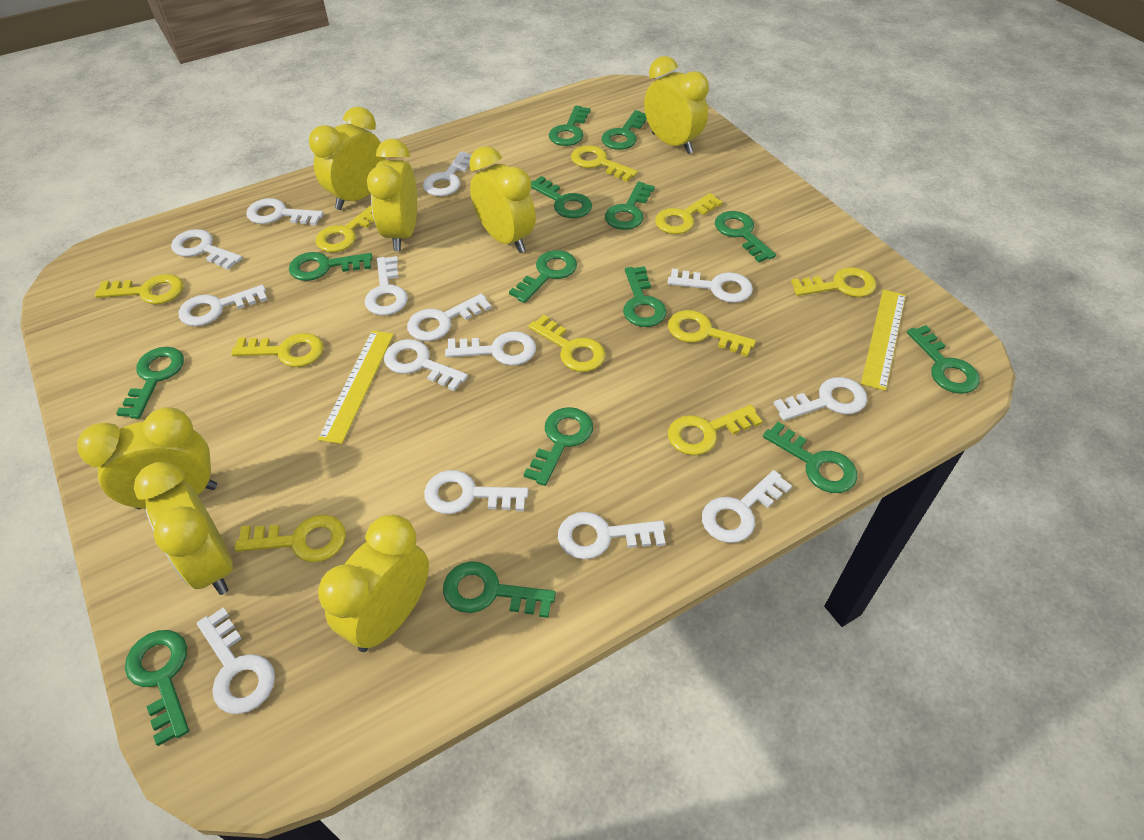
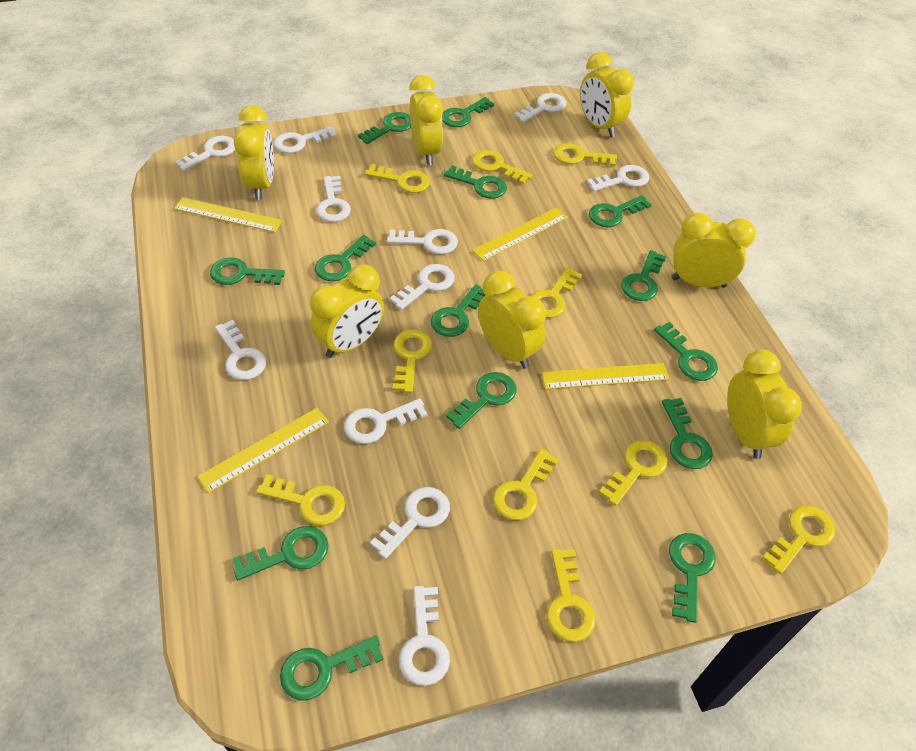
white key: 14 -> 11
yellow ruler: 2 -> 4

